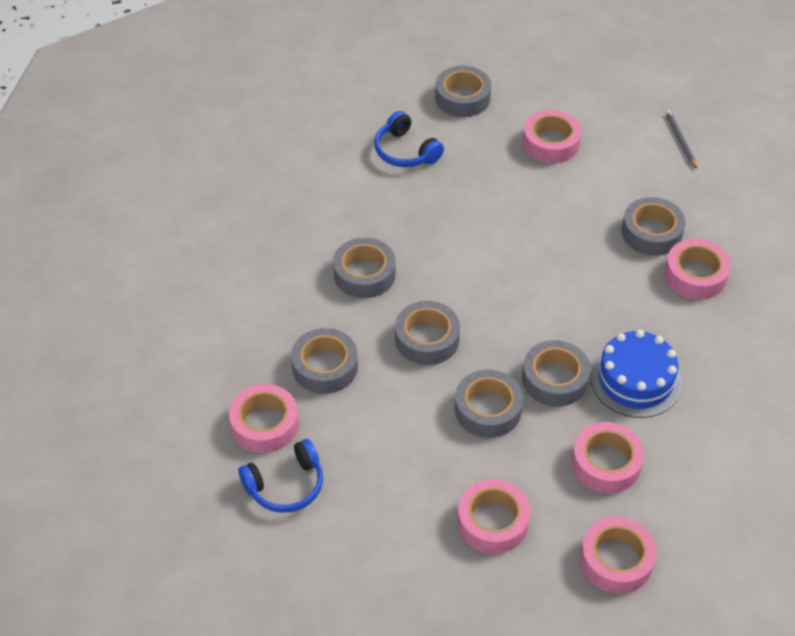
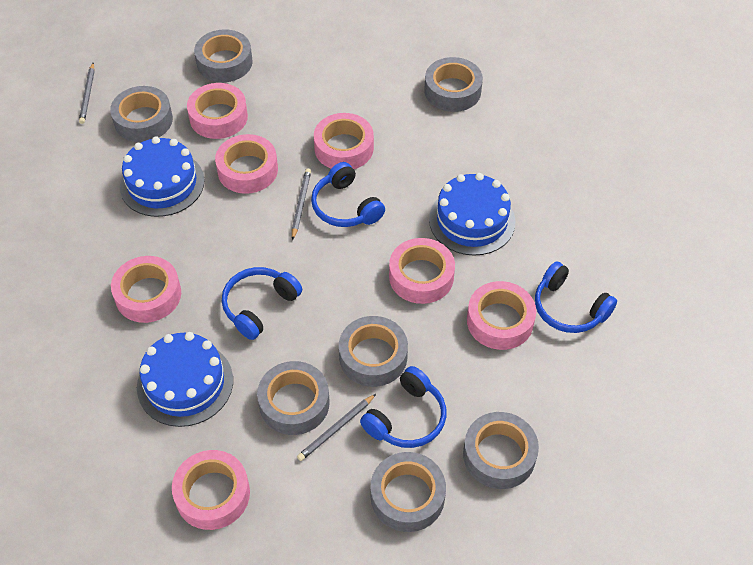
blue cake: 1 -> 3
blue headphones: 2 -> 4
grey pencil: 1 -> 3
pink tape: 6 -> 7

